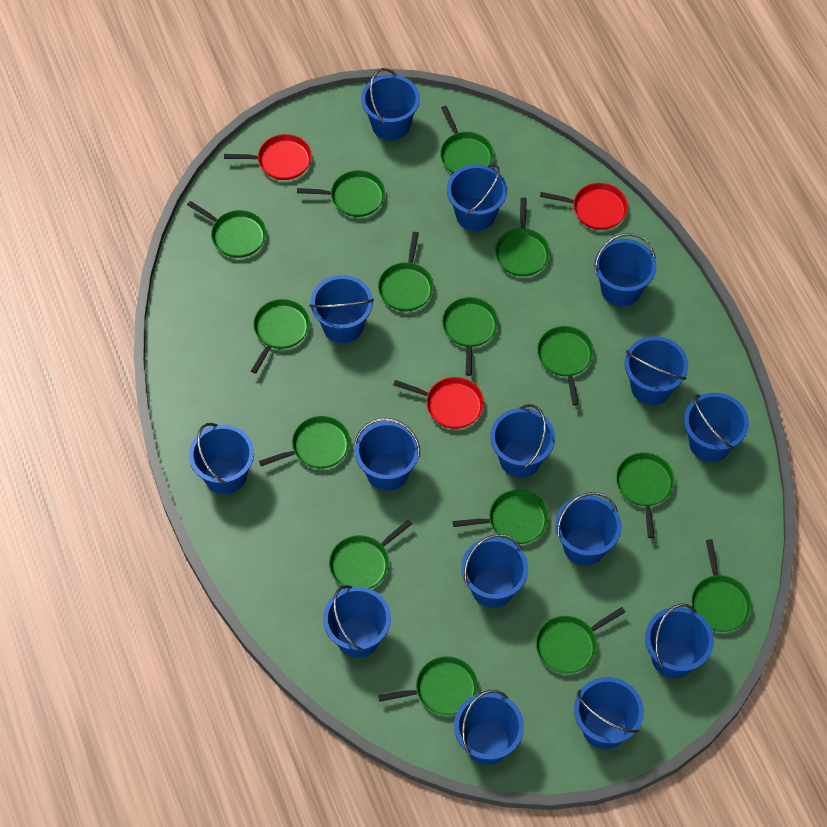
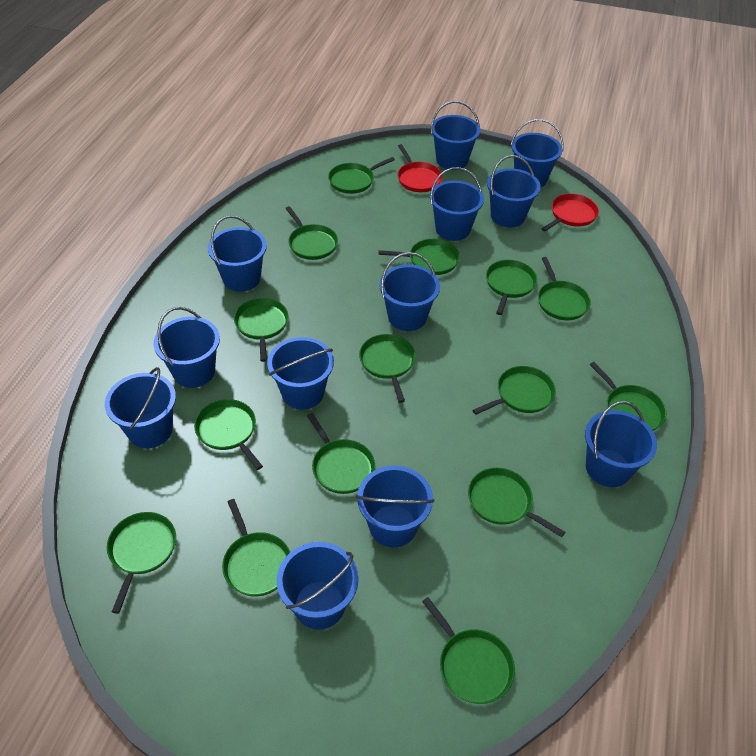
blue bucket: 15 -> 12
red pan: 3 -> 2

